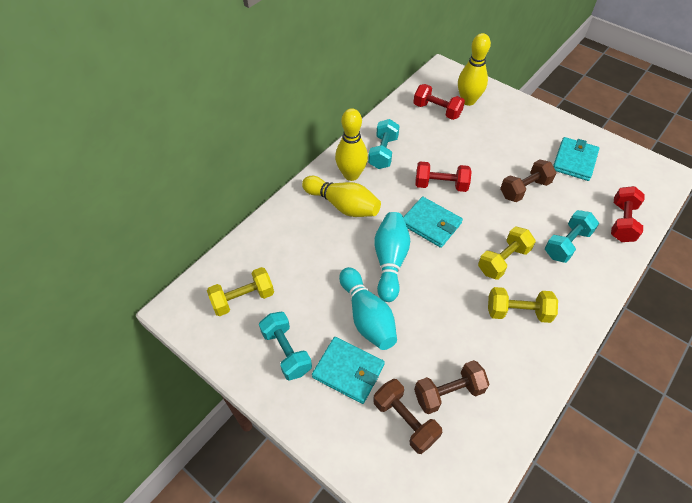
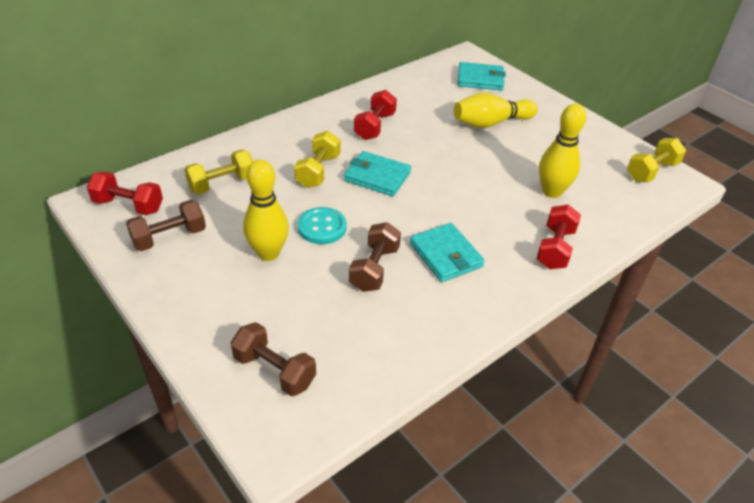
turquoise bowling pin: 2 -> 0
turquoise button: 0 -> 1
turquoise dumbbell: 3 -> 0

